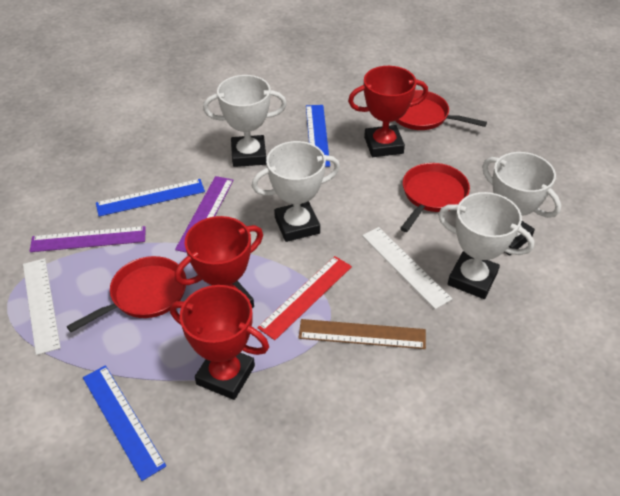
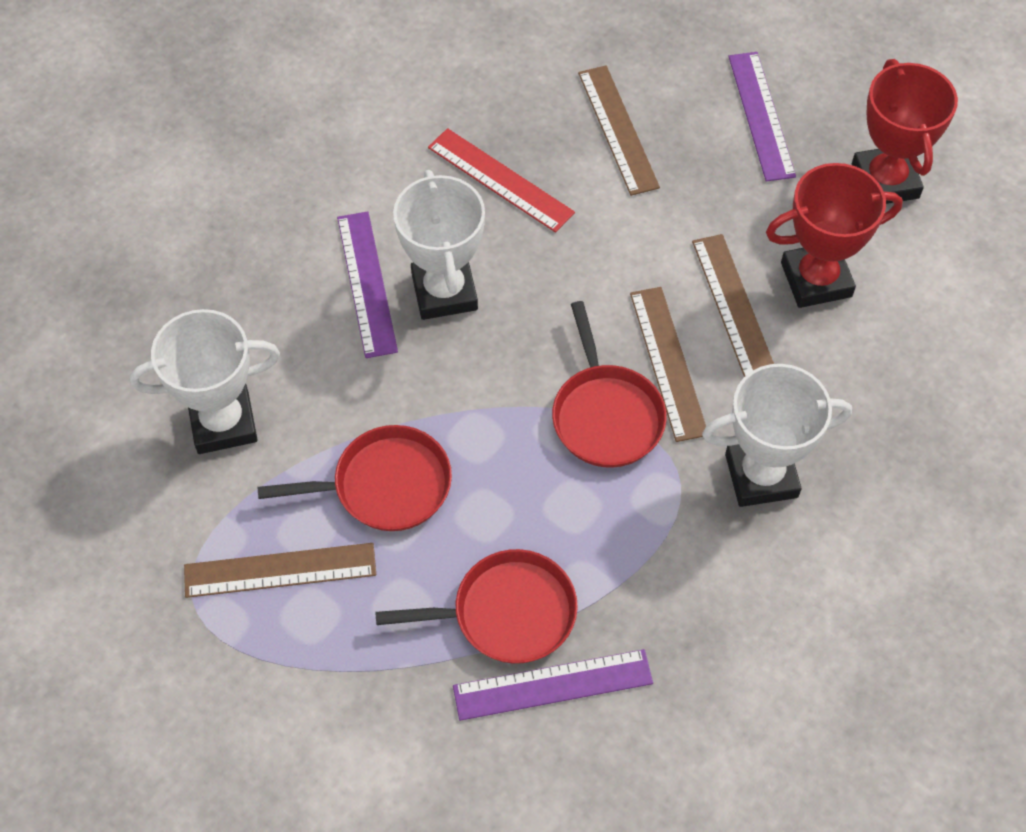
blue ruler: 3 -> 0
brown ruler: 1 -> 4
purple ruler: 2 -> 3
red trophy: 3 -> 2
white ruler: 2 -> 0
white trophy: 4 -> 3

